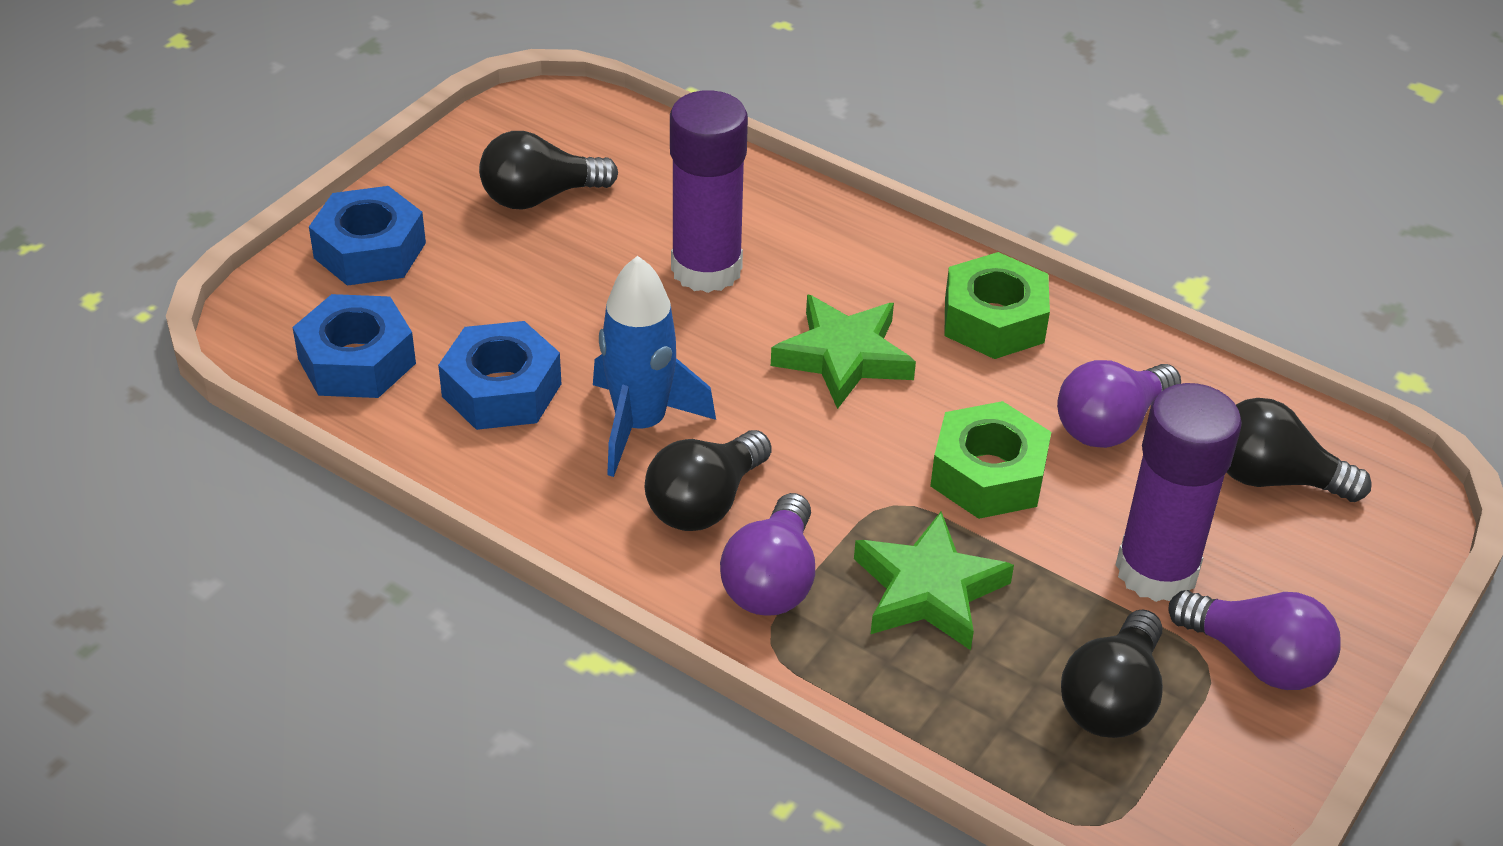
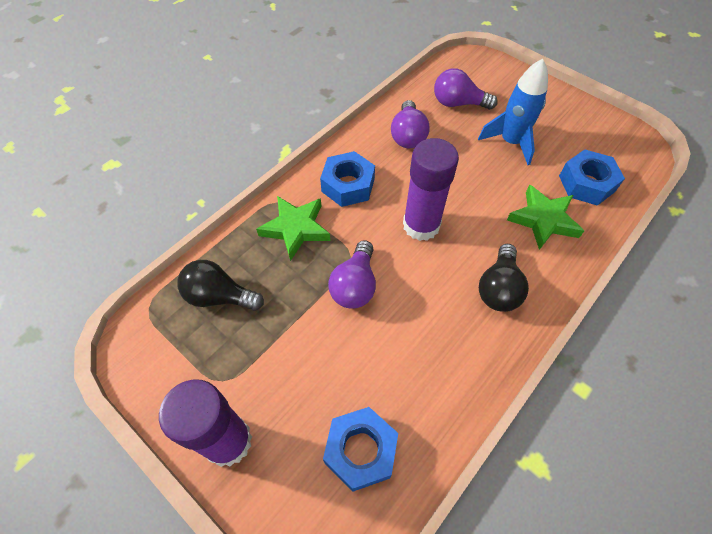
black light bulb: 4 -> 2
green nut: 2 -> 0

